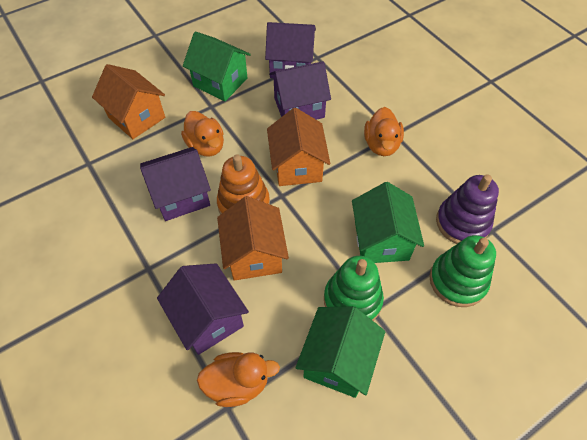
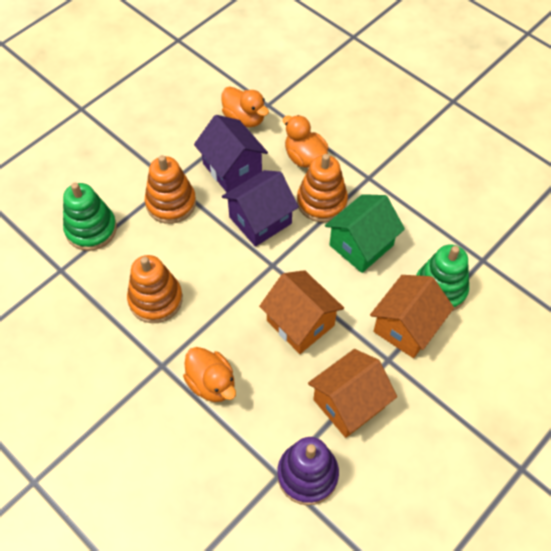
green house: 3 -> 1
orange stacking toy: 1 -> 3
purple house: 4 -> 2

